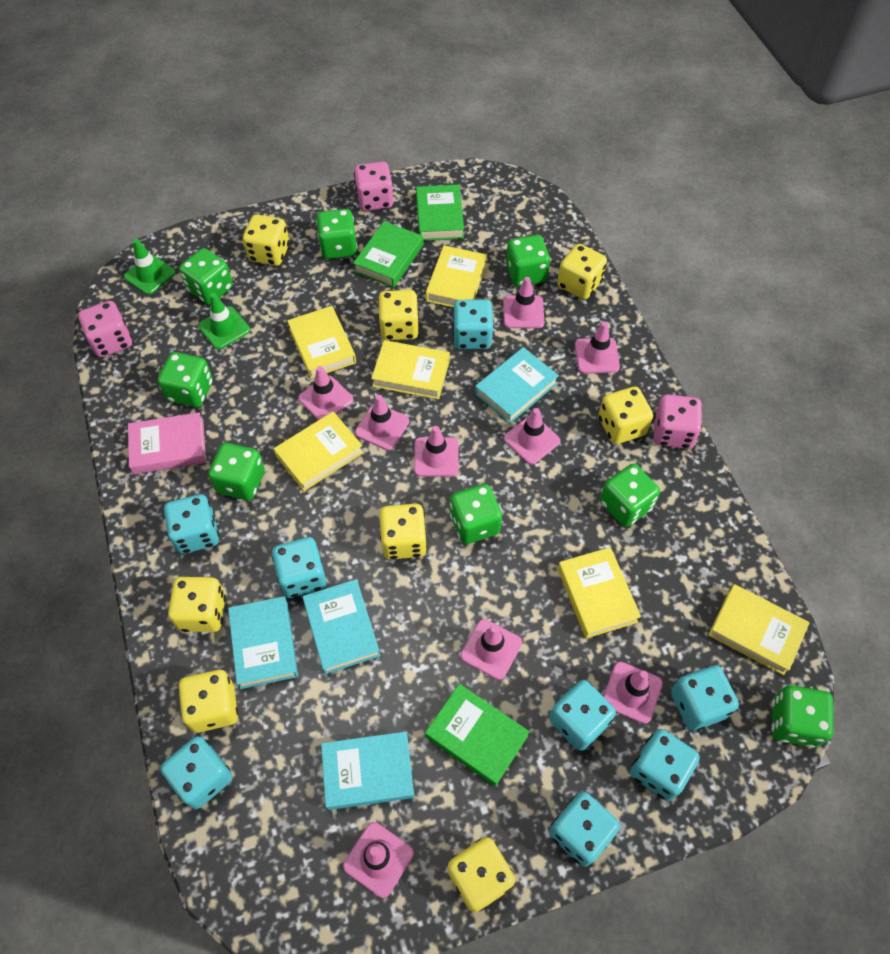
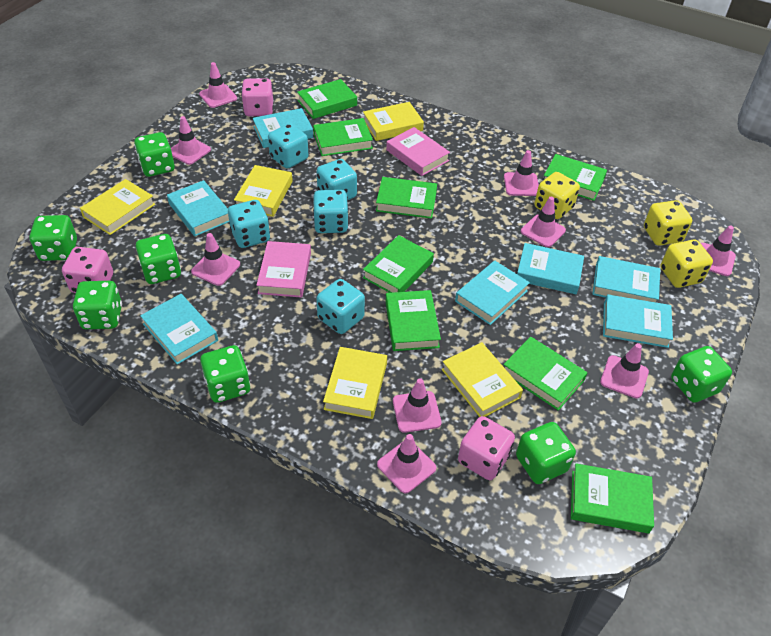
green book: 3 -> 8
green dice: 8 -> 7
green traffic cone: 2 -> 0
pink book: 1 -> 2
turquoise book: 4 -> 7
turquoise dice: 8 -> 5
yellow book: 6 -> 5
yellow dice: 8 -> 3

